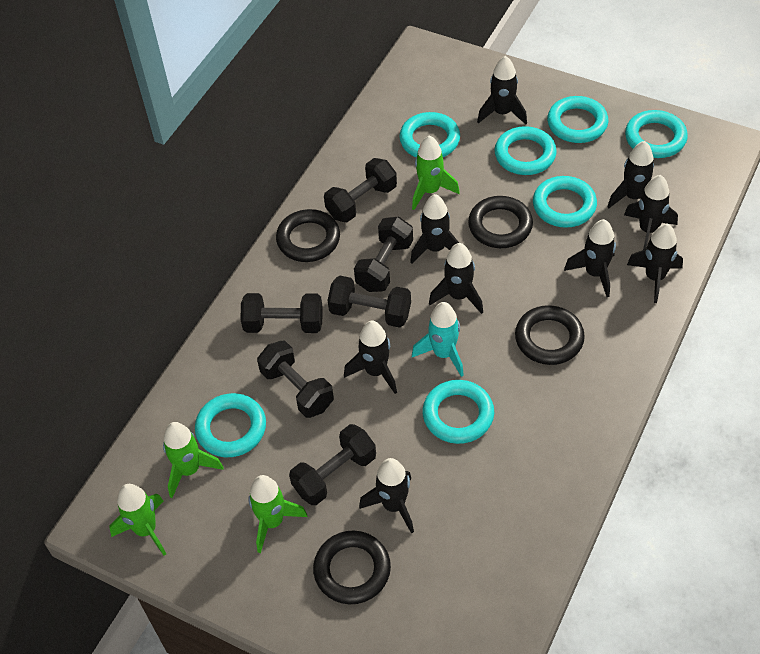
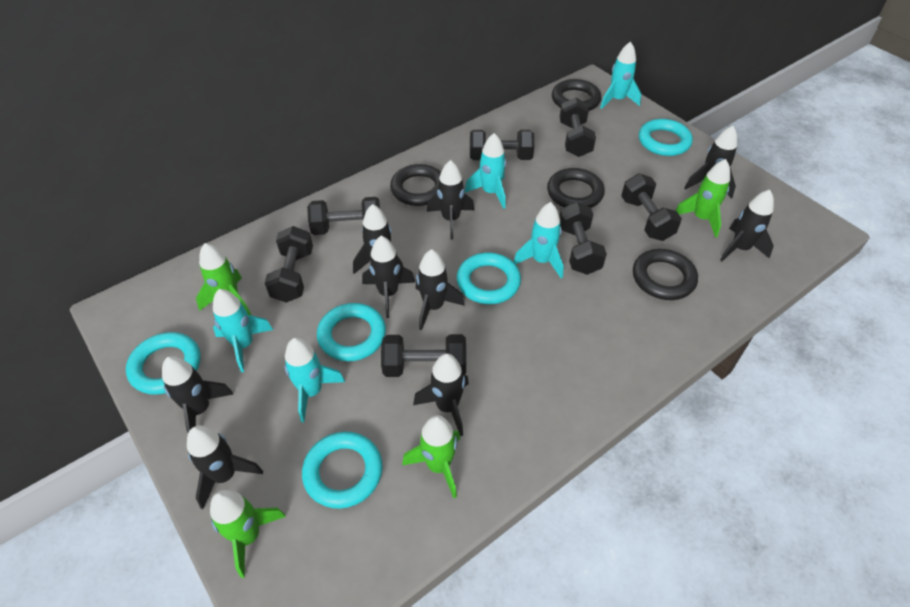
black dumbbell: 6 -> 7
turquoise ring: 7 -> 5
turquoise rocket: 1 -> 5

